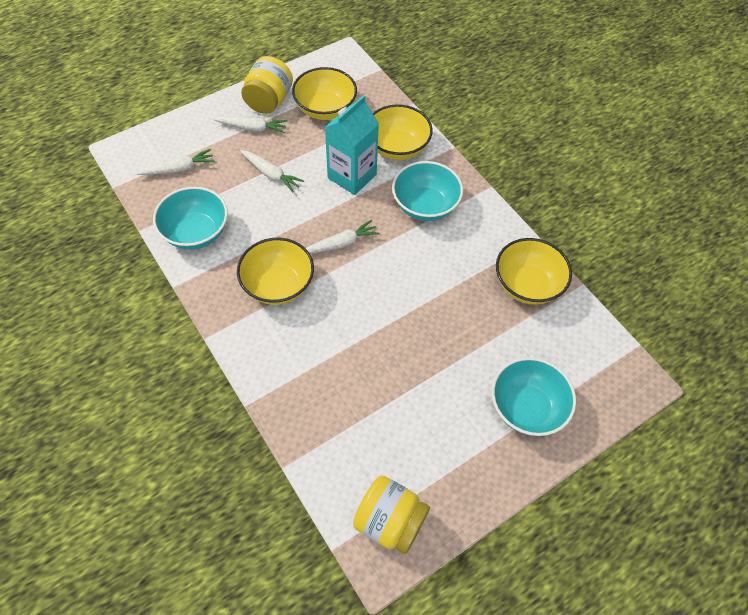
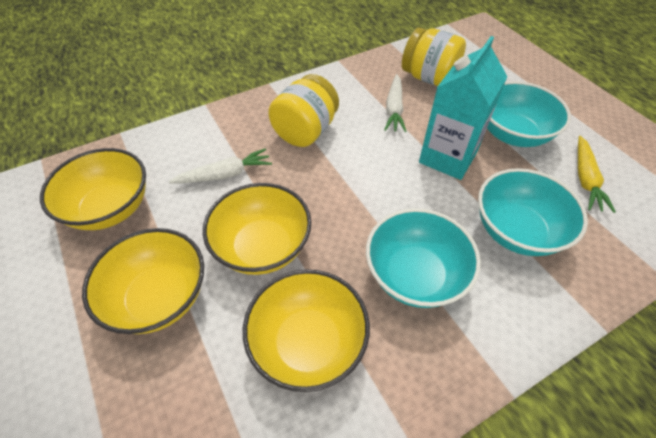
white carrot: 4 -> 2
yellow carrot: 0 -> 1

